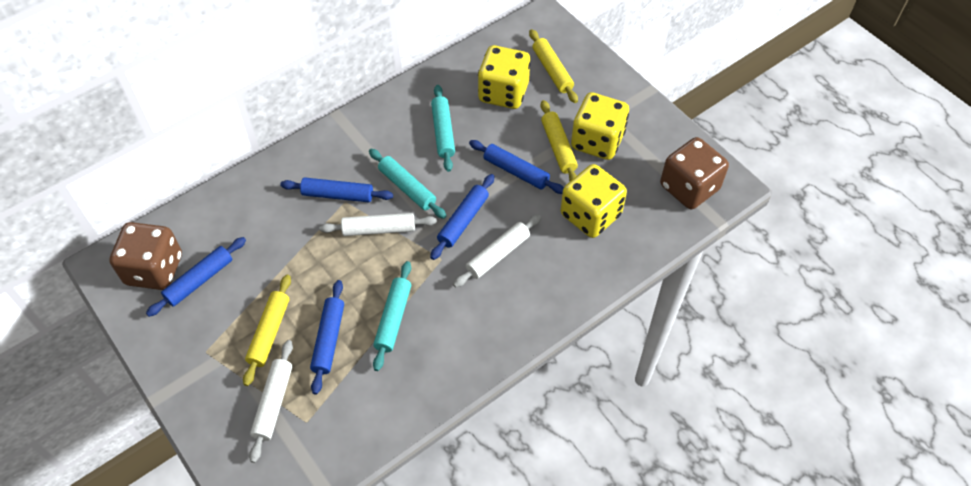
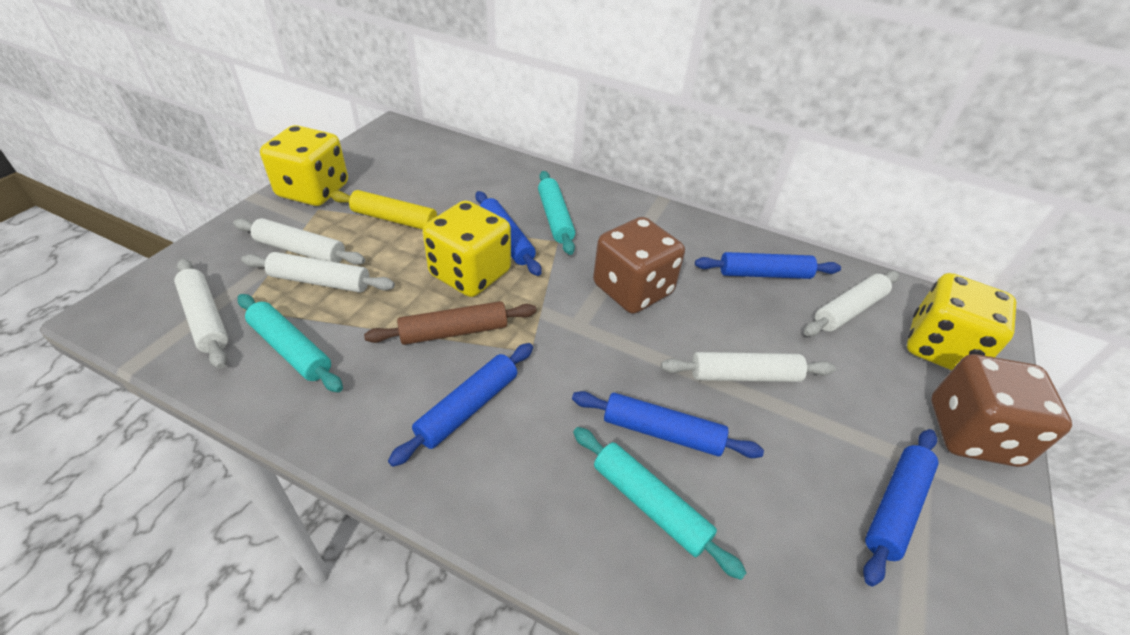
brown rolling pin: 0 -> 1
white rolling pin: 3 -> 5
yellow rolling pin: 3 -> 1

